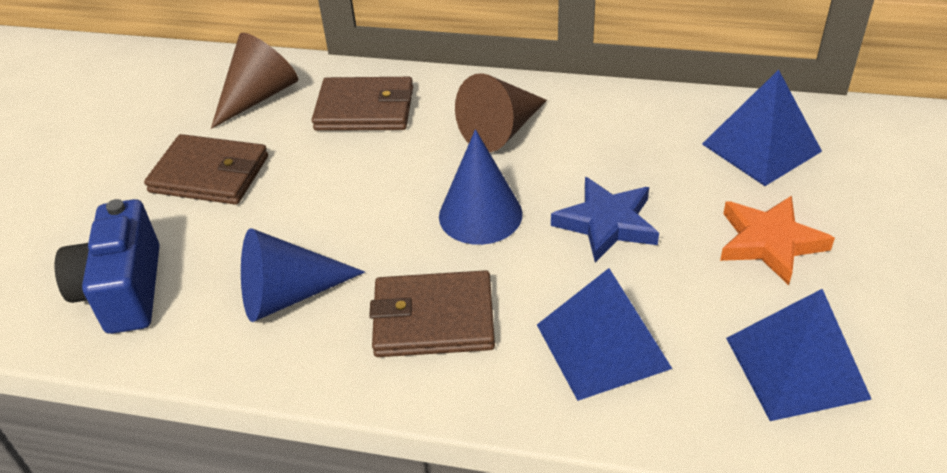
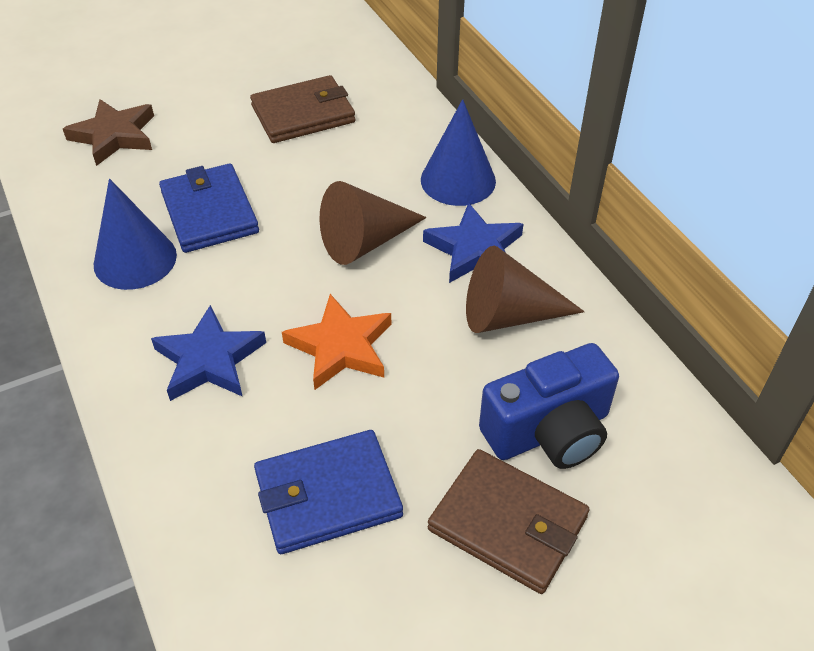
blue pyramid: 3 -> 0
blue star: 1 -> 2
blue wallet: 0 -> 2
brown star: 0 -> 1
brown wallet: 3 -> 2

